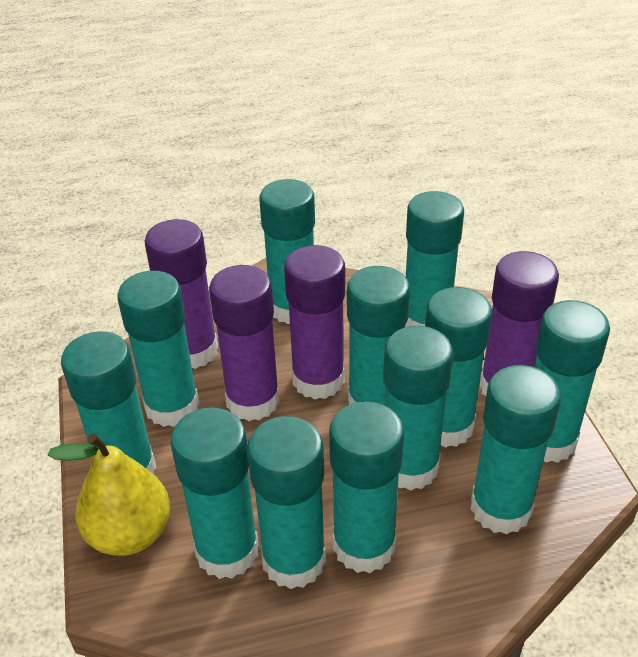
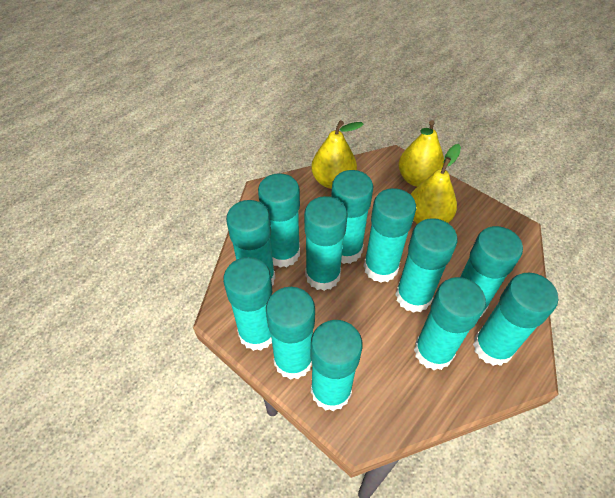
purple glue stick: 4 -> 0
yellow pear: 1 -> 3

